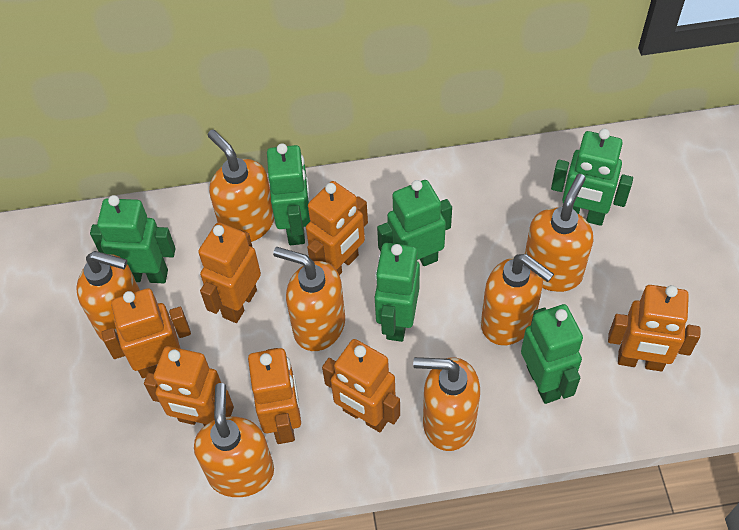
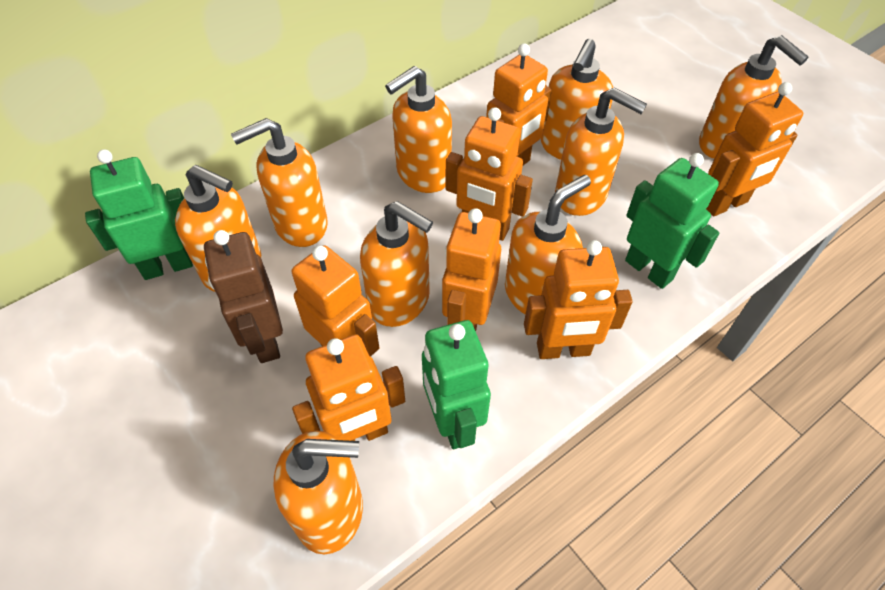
brown robot: 0 -> 1
green robot: 6 -> 3
orange soap dispenser: 7 -> 9

